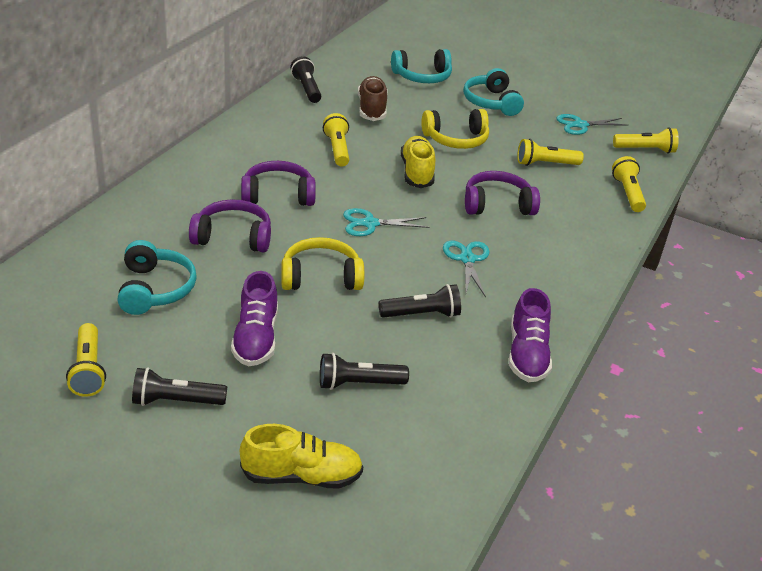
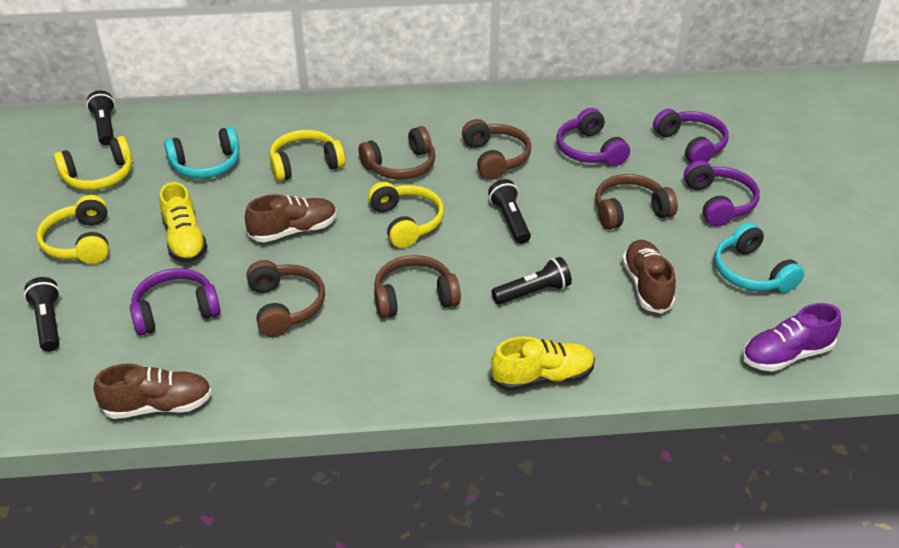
brown headphones: 0 -> 5
brown shoe: 1 -> 3
purple headphones: 3 -> 4
purple shoe: 2 -> 1
turquoise headphones: 3 -> 2
turquoise scissors: 3 -> 0
yellow flashlight: 5 -> 0
yellow headphones: 2 -> 4

